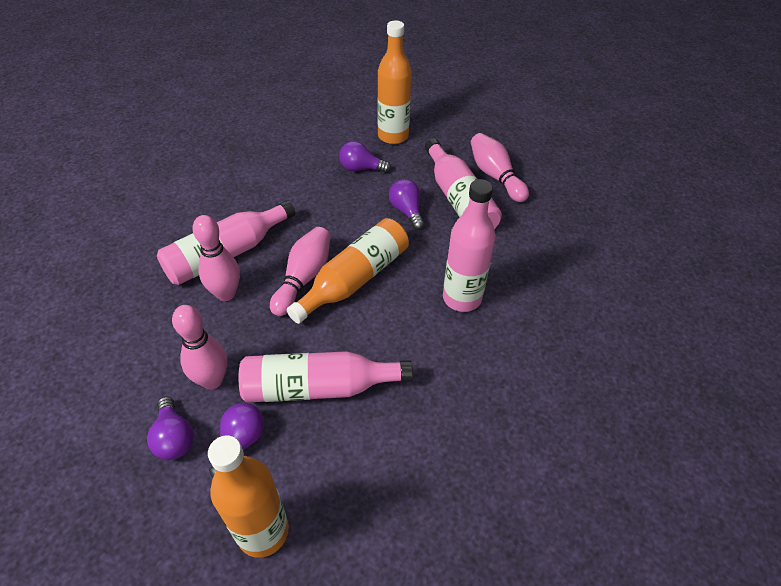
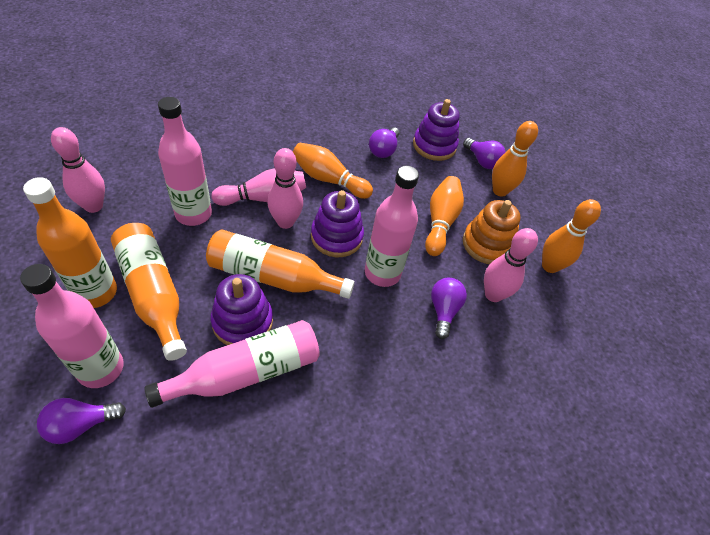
orange bowling pin: 0 -> 4
orange stacking toy: 0 -> 1
purple stacking toy: 0 -> 3

